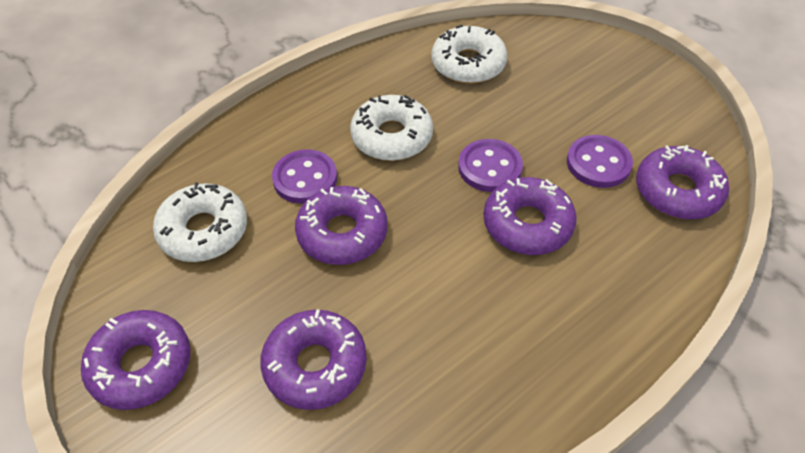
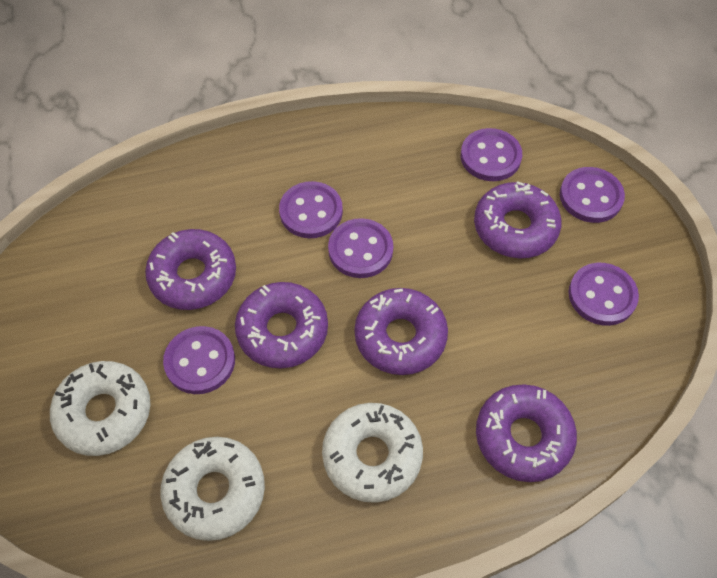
purple button: 3 -> 6

